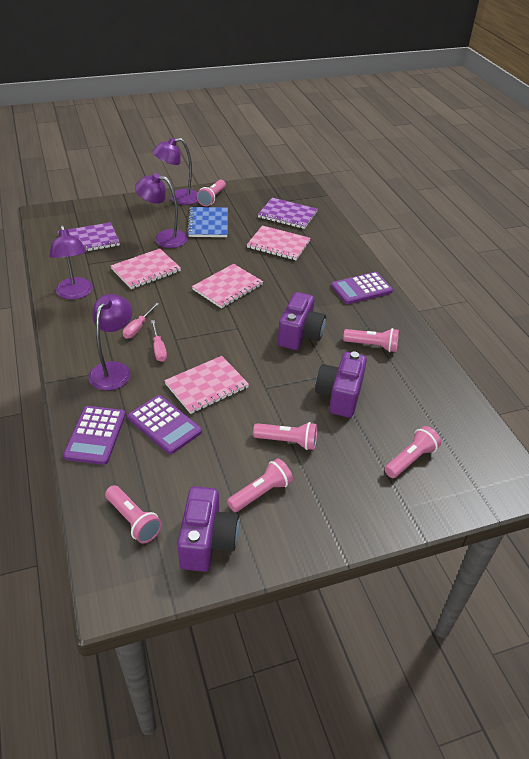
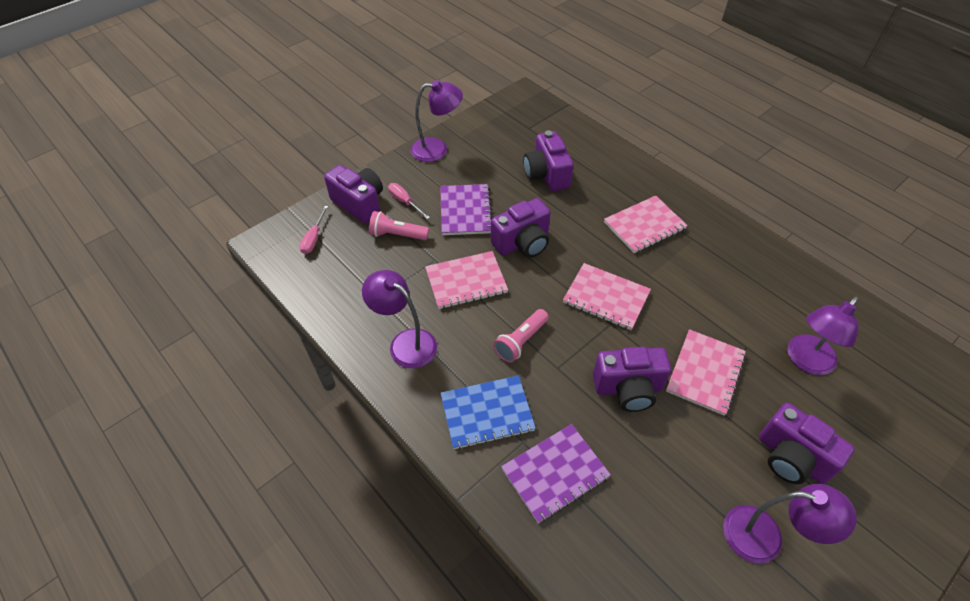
pink flashlight: 6 -> 2
purple calculator: 3 -> 0
purple camera: 3 -> 5

